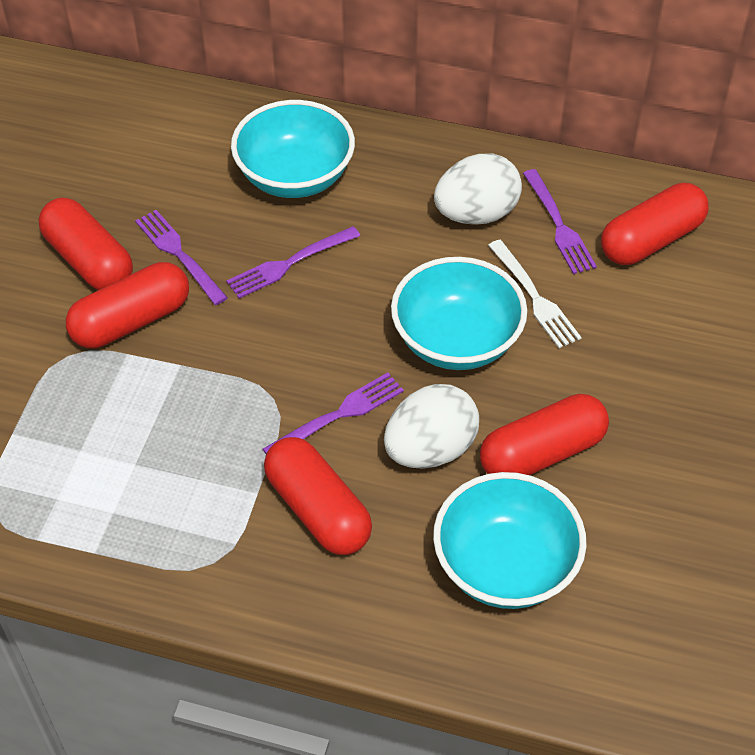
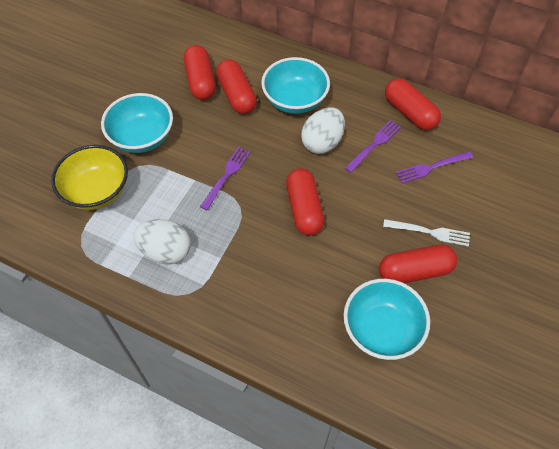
purple fork: 4 -> 3
yellow bowl: 0 -> 1

